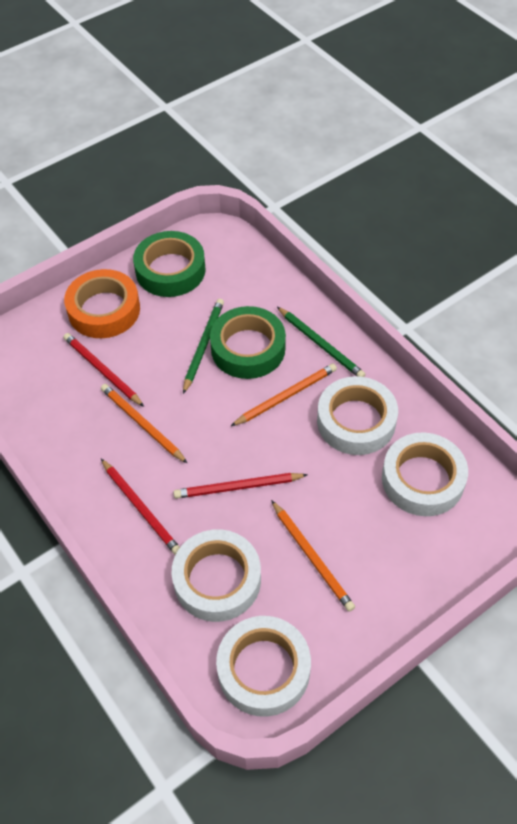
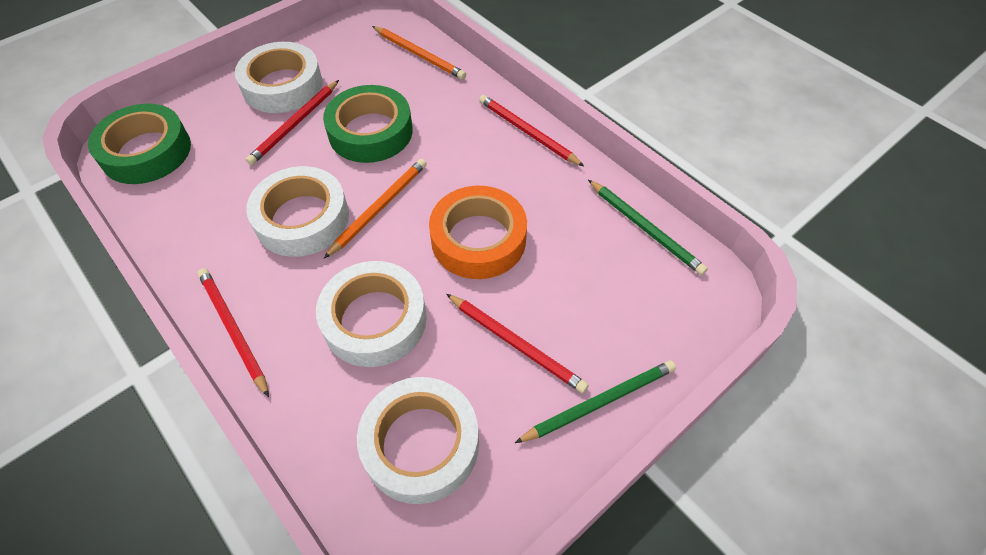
orange pencil: 3 -> 2
red pencil: 3 -> 4

